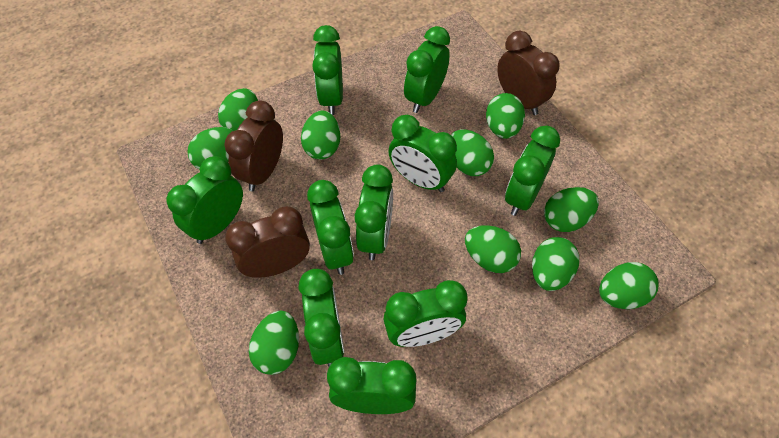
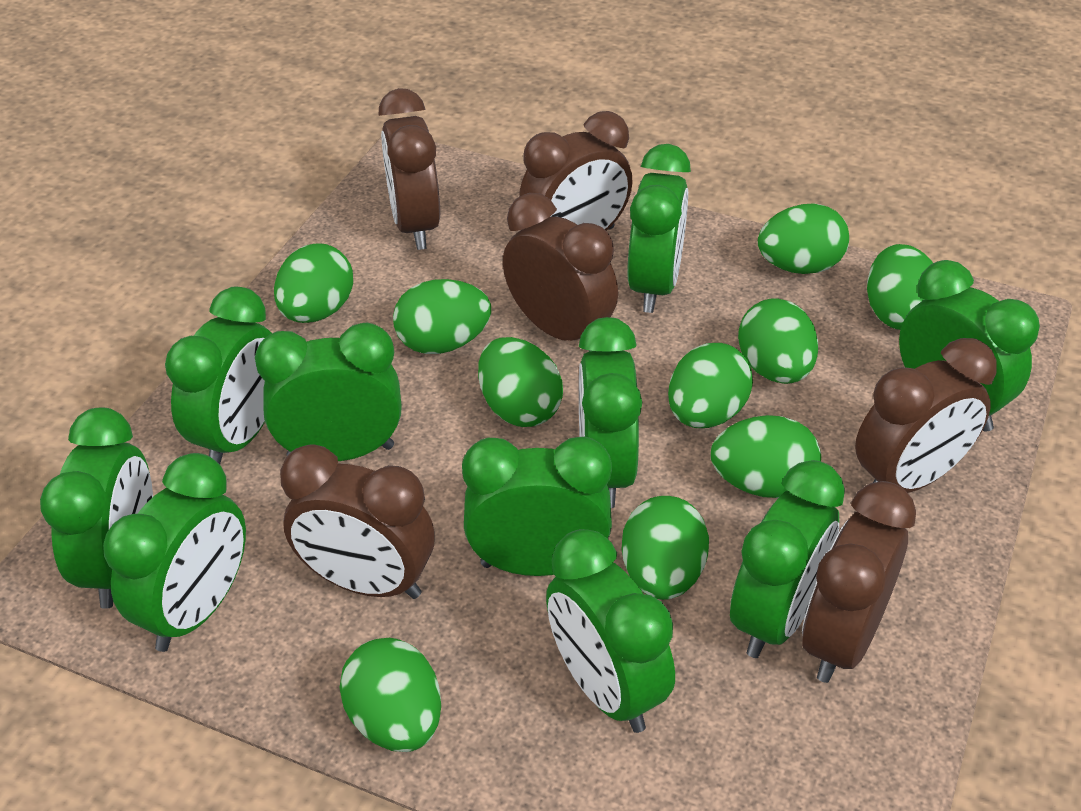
brown clock: 3 -> 6

